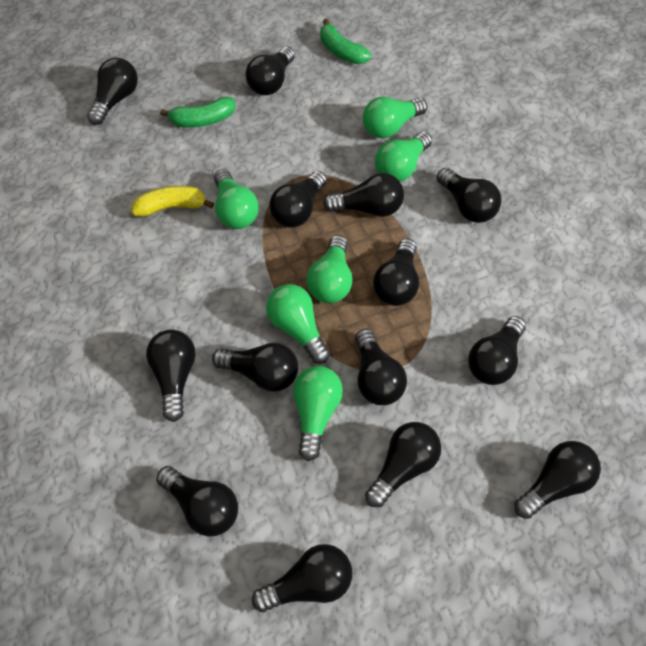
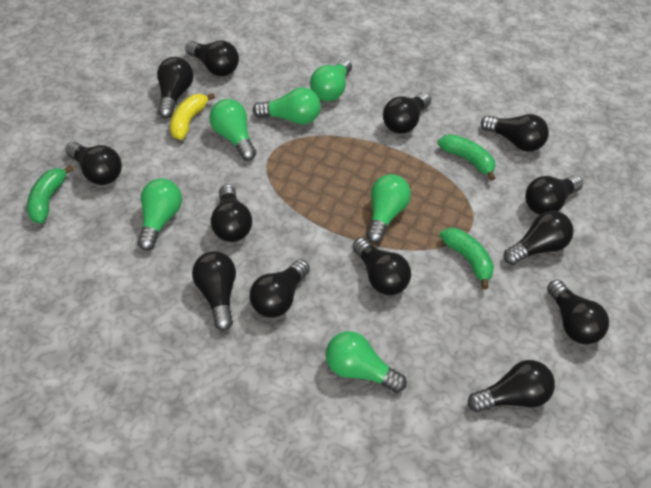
black light bulb: 14 -> 13
green banana: 2 -> 3

